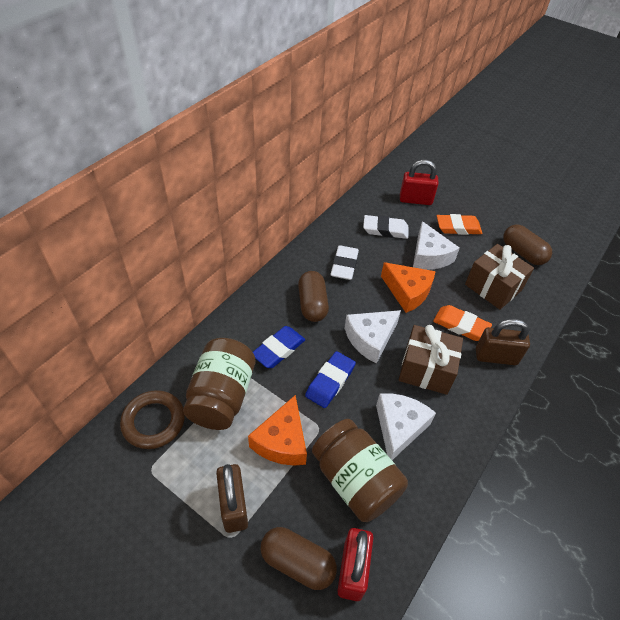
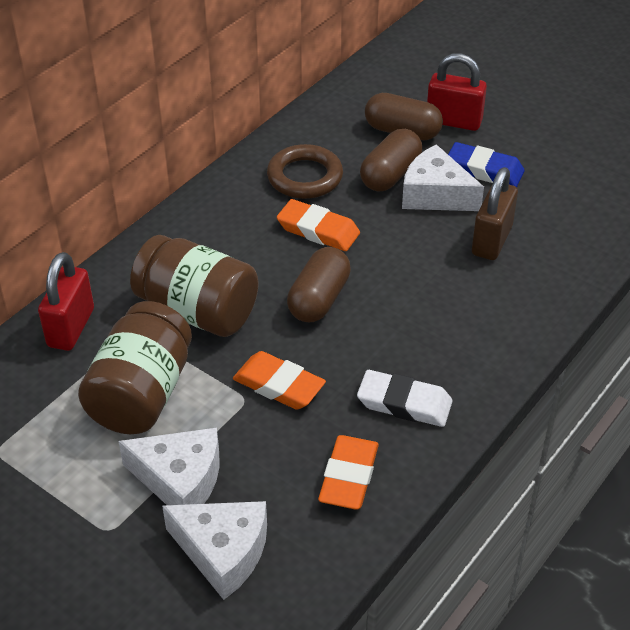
blue eraser: 2 -> 1
brown gift: 2 -> 0
brown padlock: 2 -> 1
orange cheese: 2 -> 0
orange eraser: 2 -> 3
white eraser: 2 -> 1

